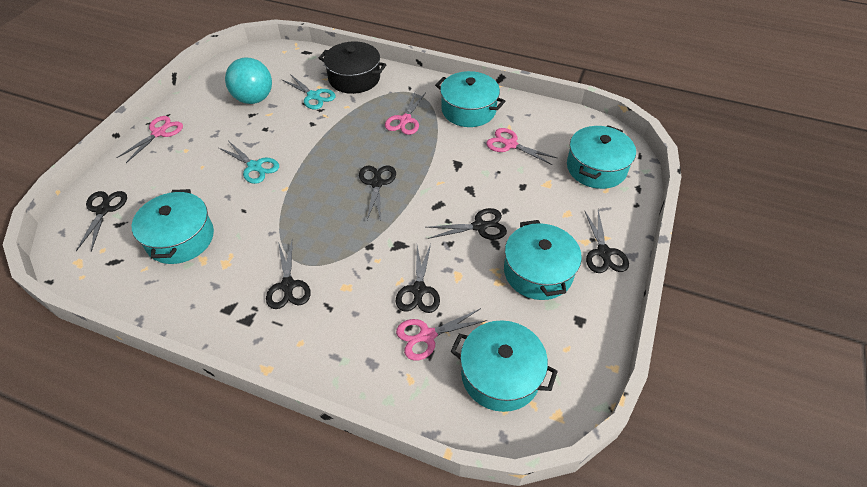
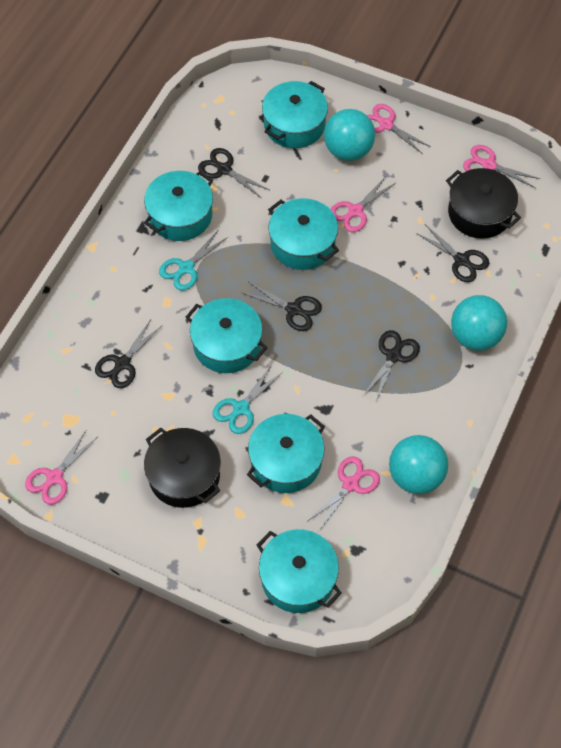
black pot: 1 -> 2
black scissors: 6 -> 5
pink scissors: 4 -> 5
turquoise ball: 1 -> 3
turquoise pot: 5 -> 6

